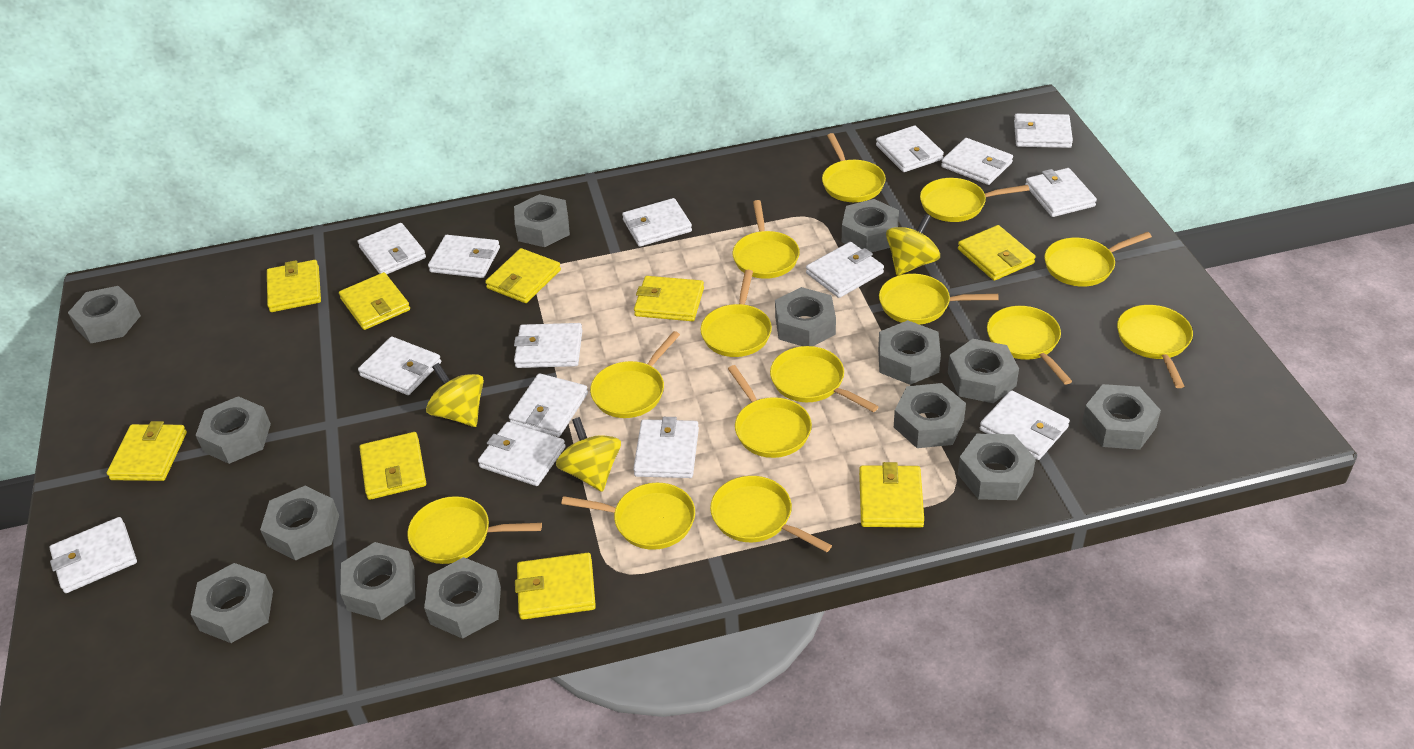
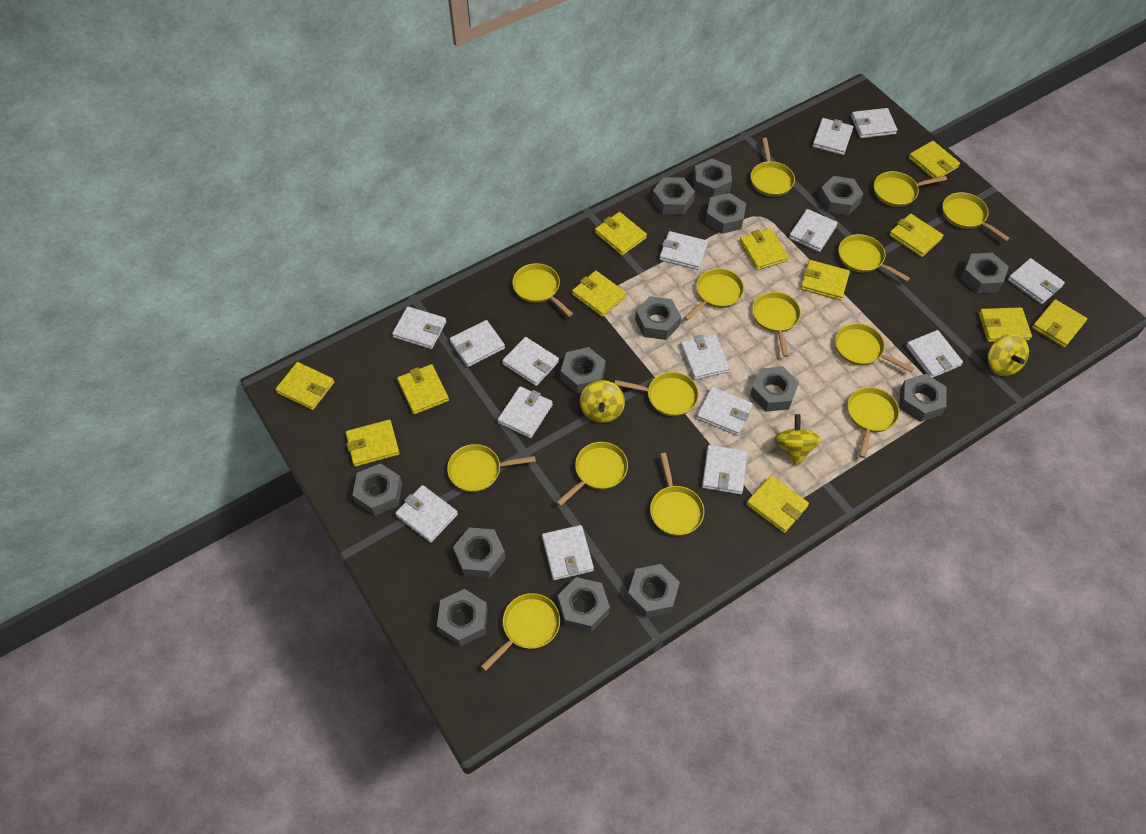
yellow wallet: 9 -> 12

